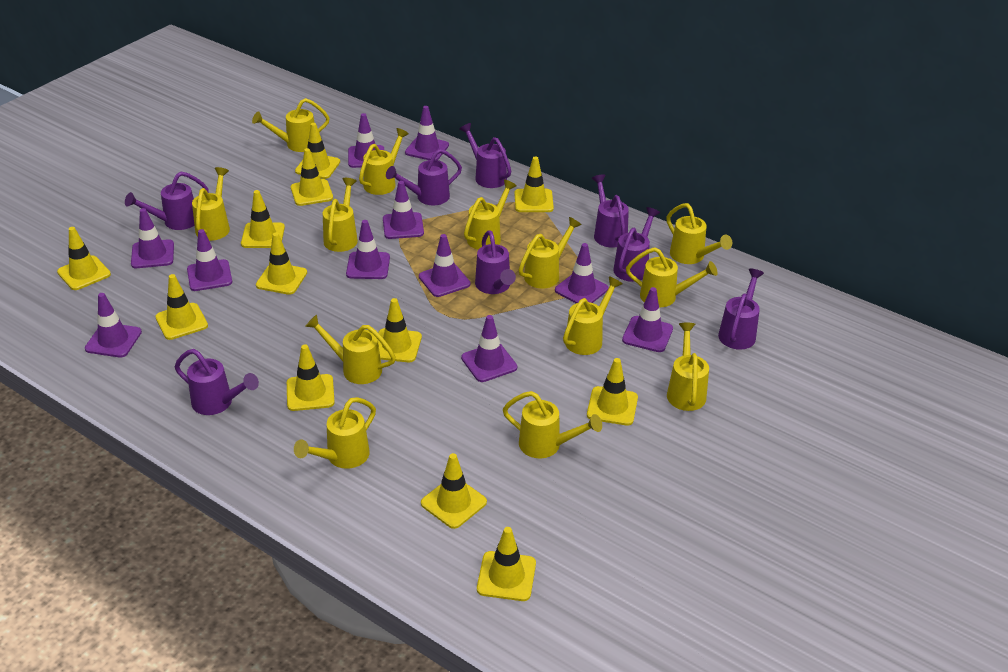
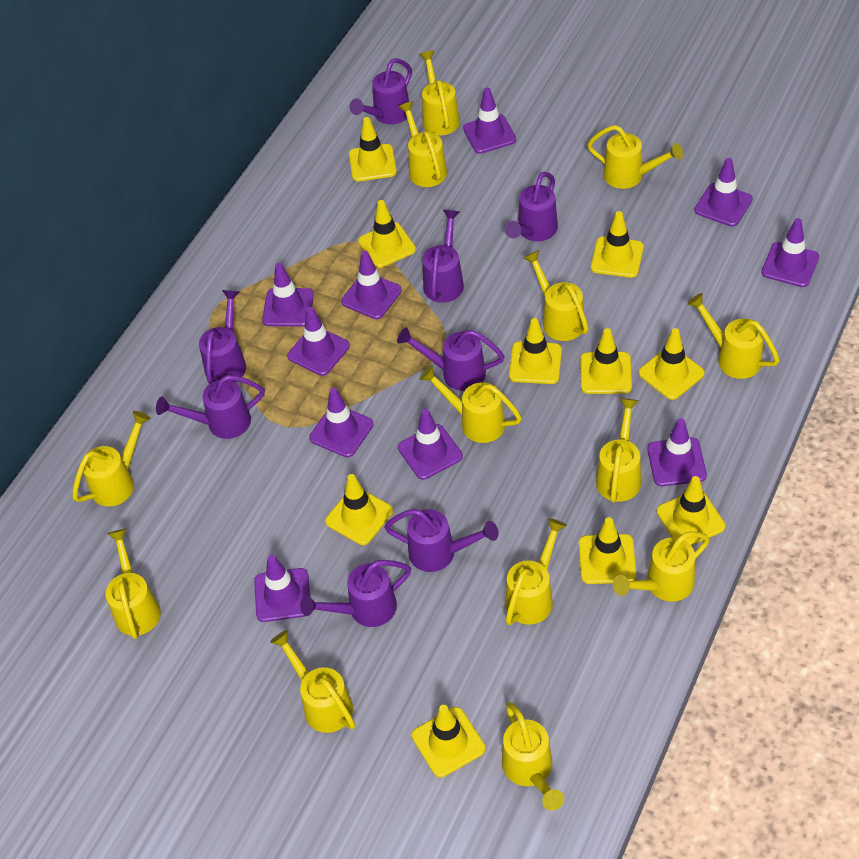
purple traffic cone: 11 -> 10
yellow traffic cone: 12 -> 10

